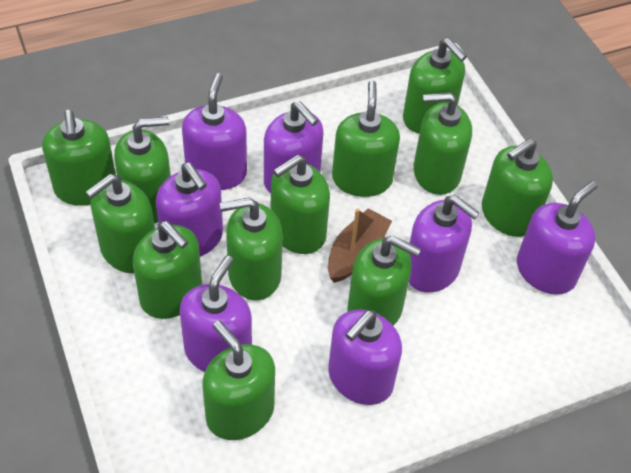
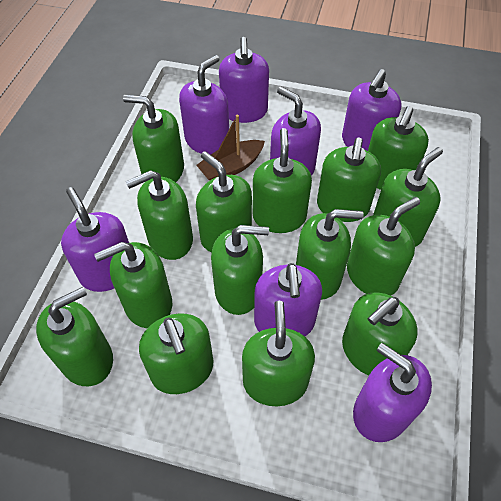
green soap dispenser: 12 -> 15

